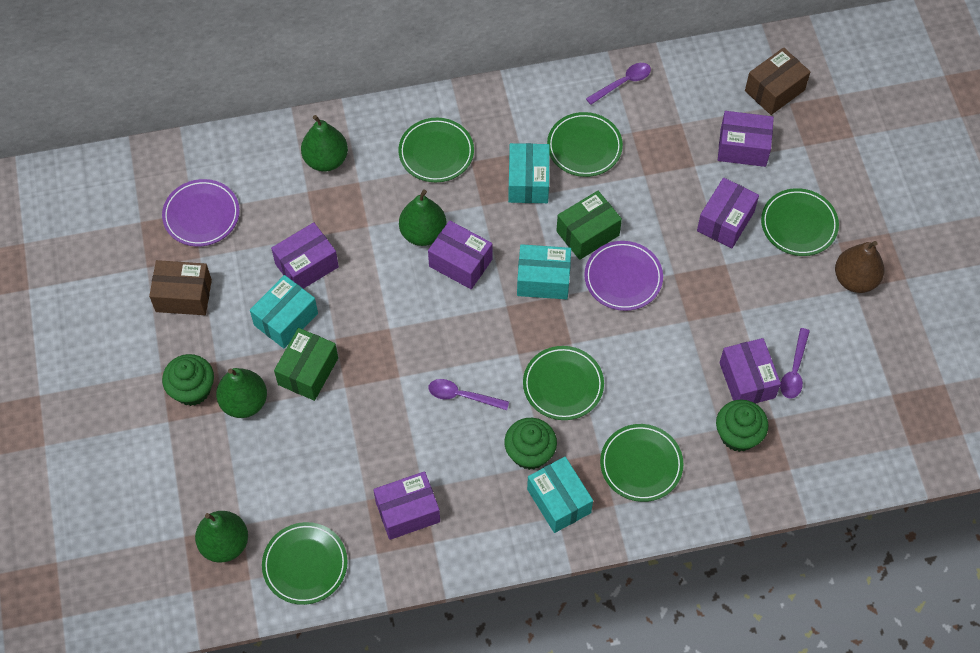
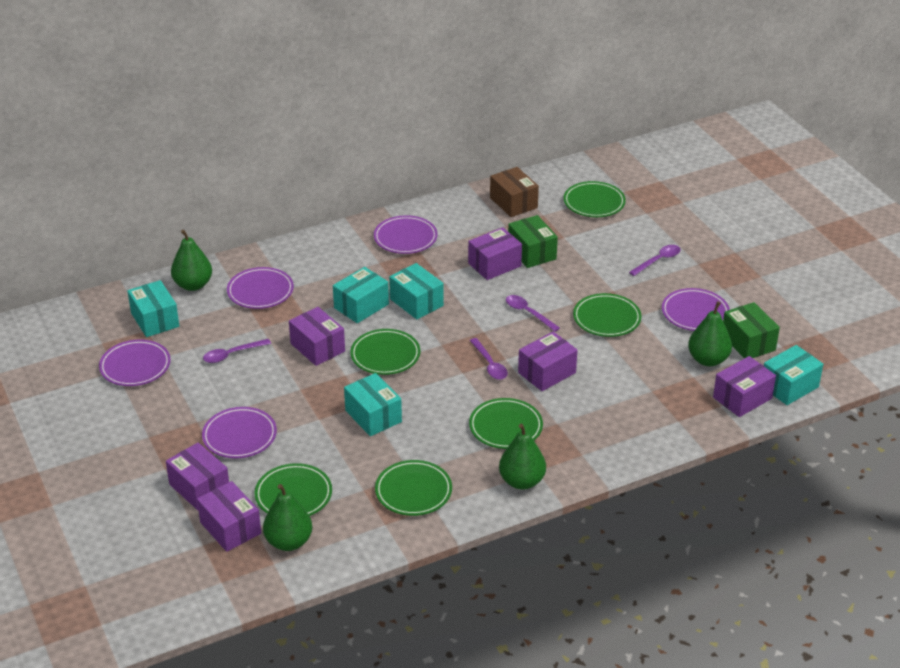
brown box: 2 -> 1
brown pear: 1 -> 0
green cupcake: 3 -> 0
purple plate: 2 -> 5
purple spoon: 3 -> 4
turquoise box: 4 -> 5

